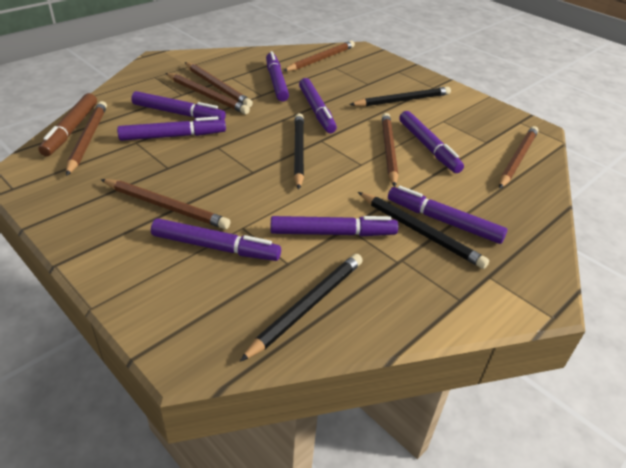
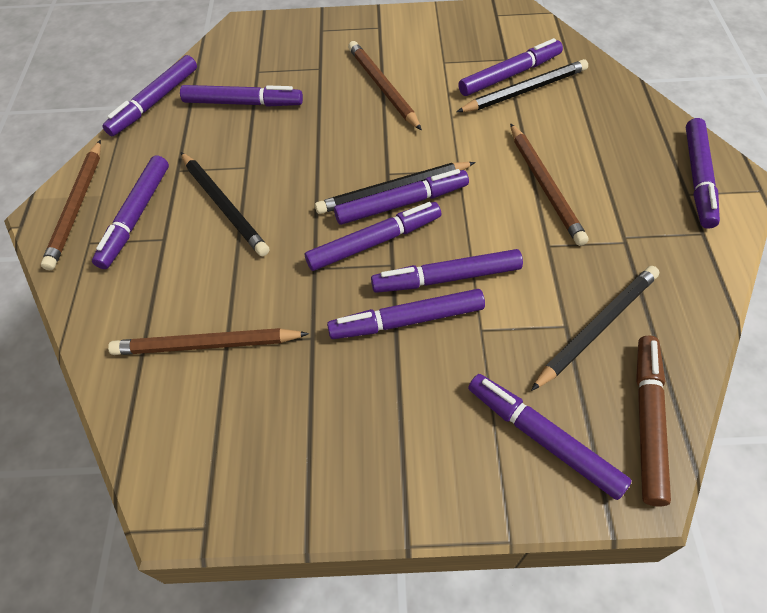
brown pencil: 7 -> 4
purple marker: 8 -> 10

